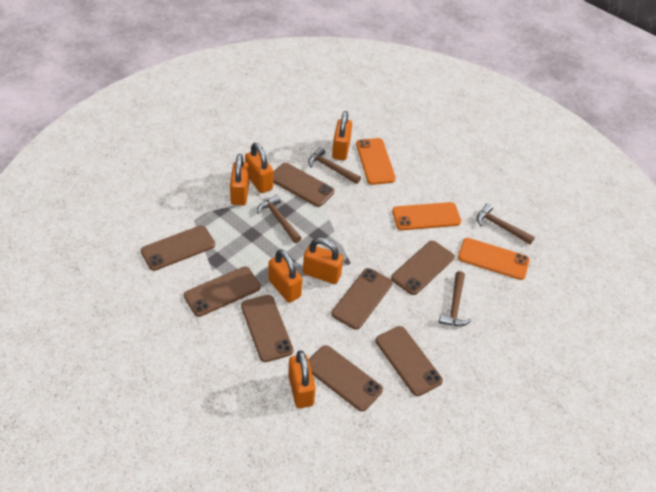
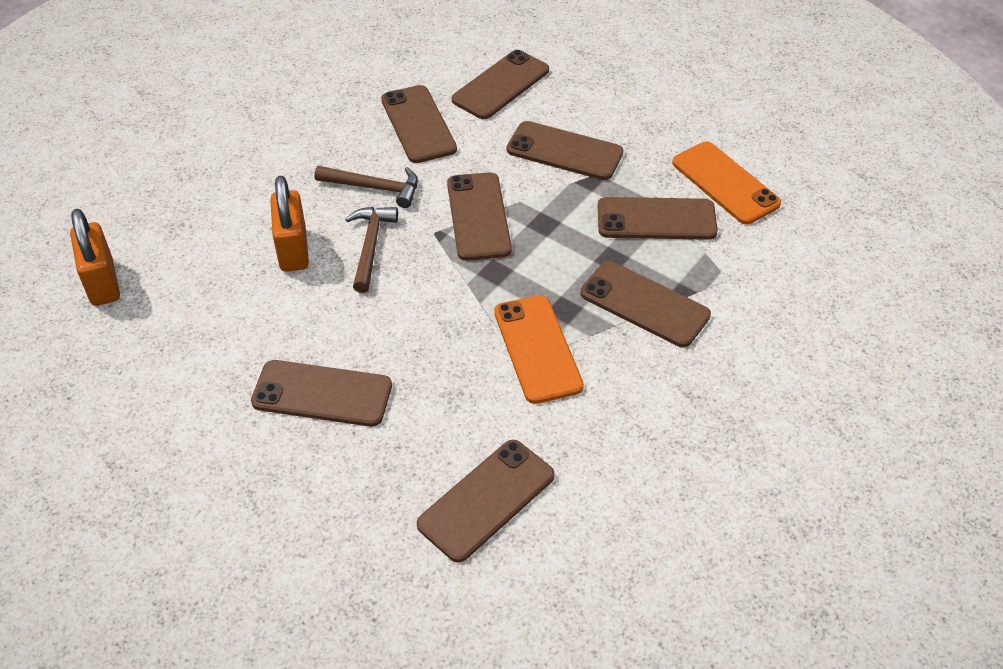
brown hammer: 4 -> 2
orange padlock: 6 -> 2
orange phone: 3 -> 2

